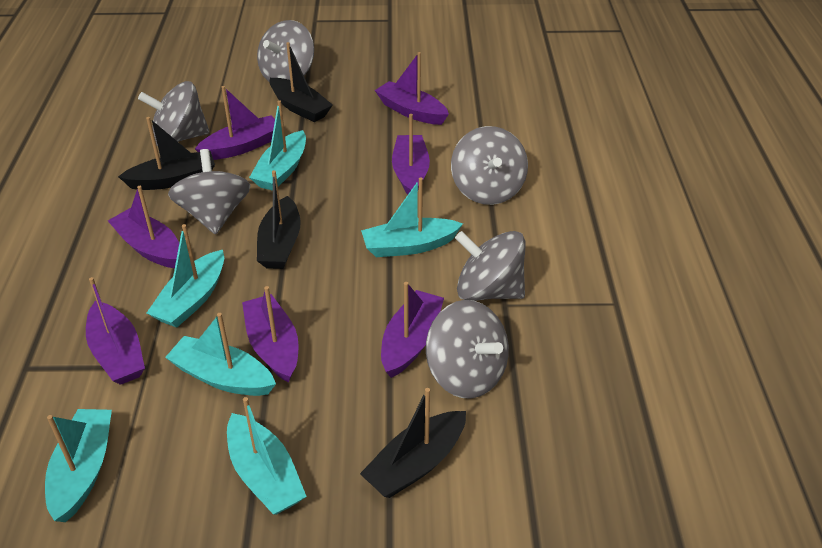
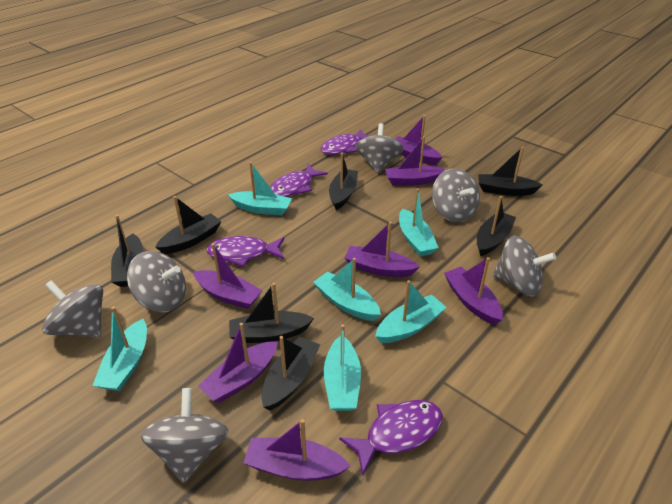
black boat: 4 -> 7
purple fish: 0 -> 4

